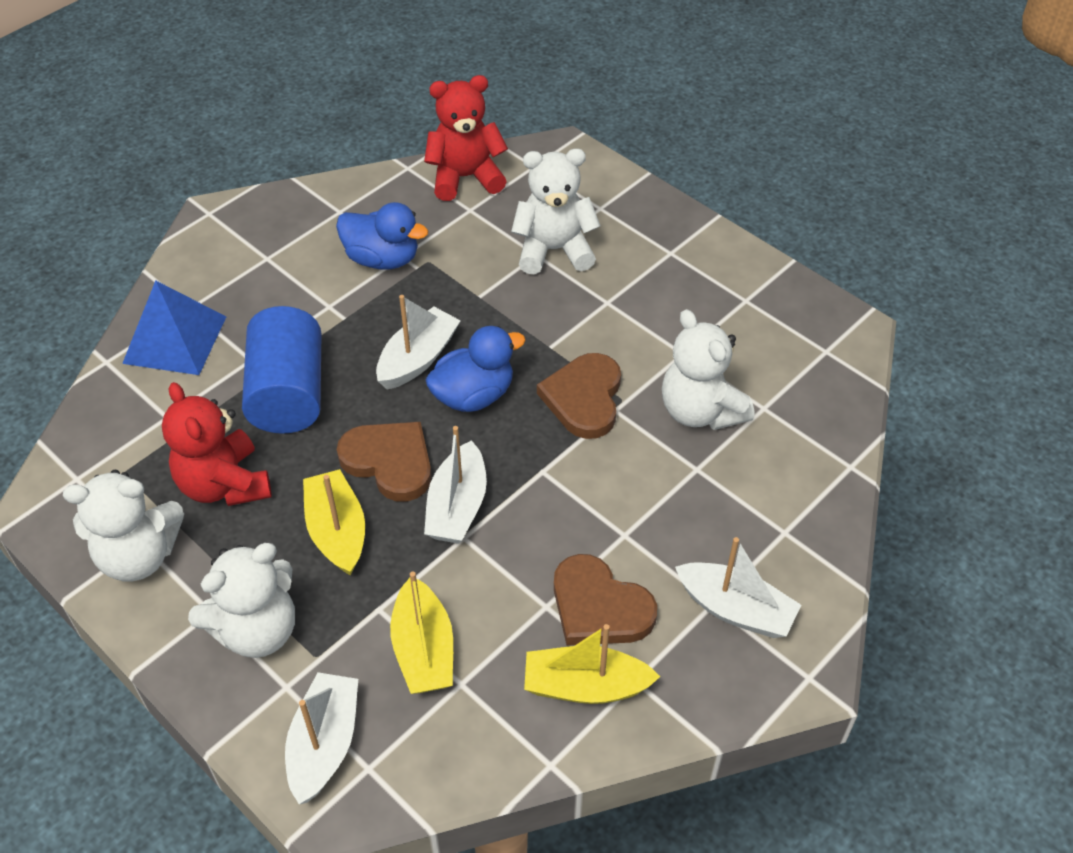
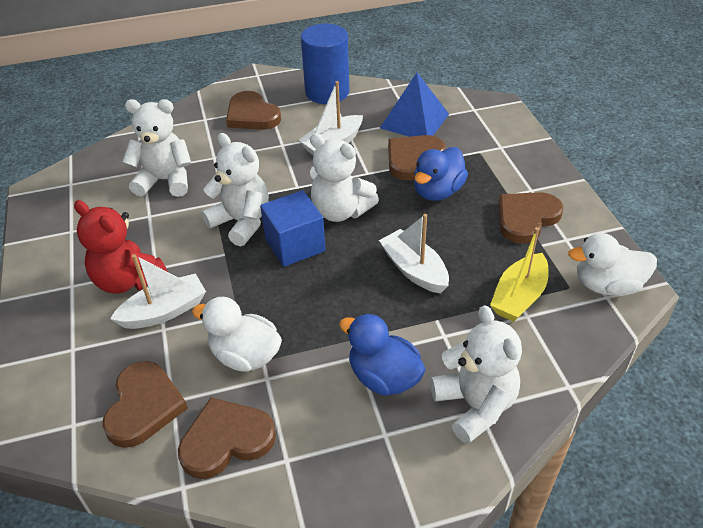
blue cube: 0 -> 1
brown heart: 3 -> 5
red teddy bear: 2 -> 1
white boat: 4 -> 3
white duck: 0 -> 2
yellow boat: 3 -> 1

